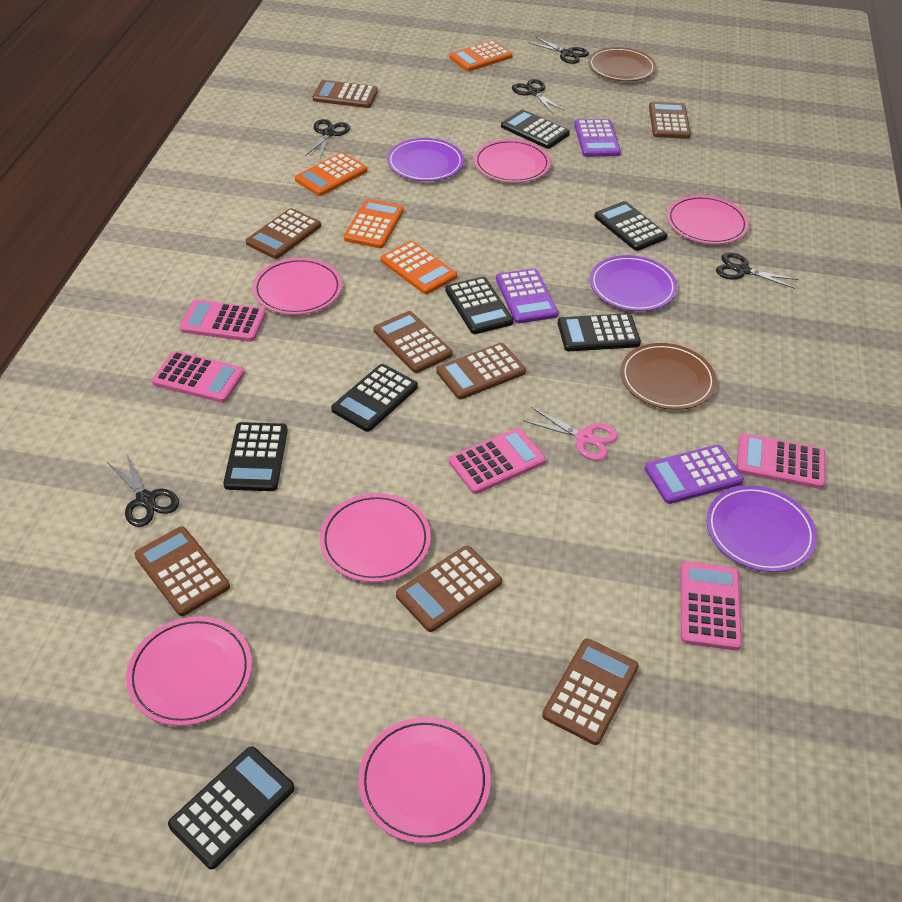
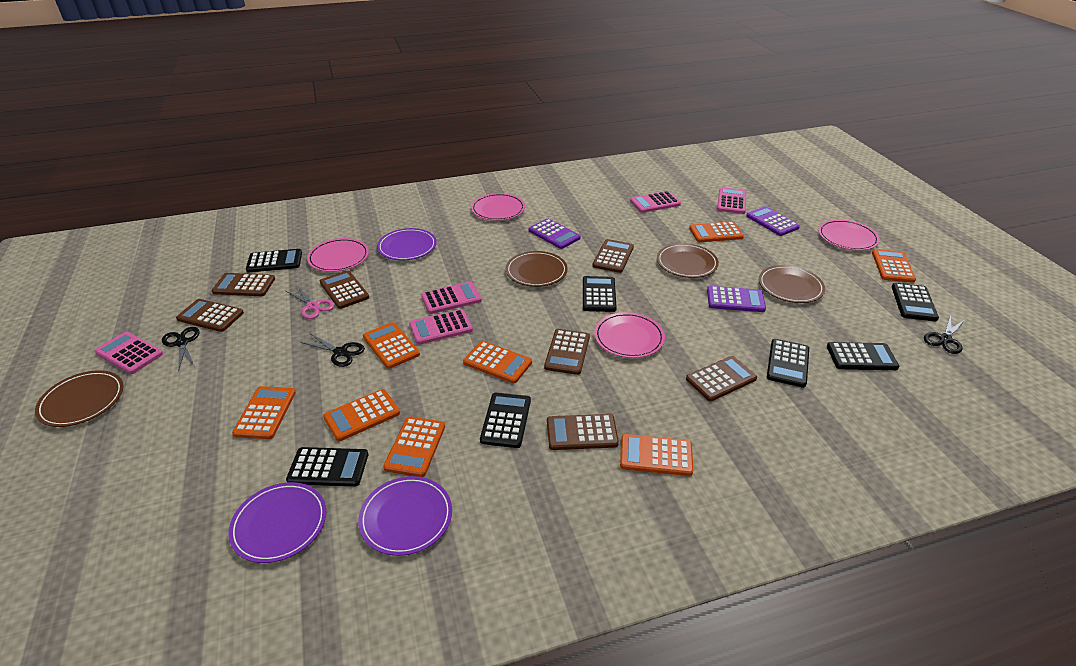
black scissors: 5 -> 3
brown calculator: 8 -> 7
brown plate: 2 -> 4
orange calculator: 4 -> 8
pink plate: 6 -> 4

